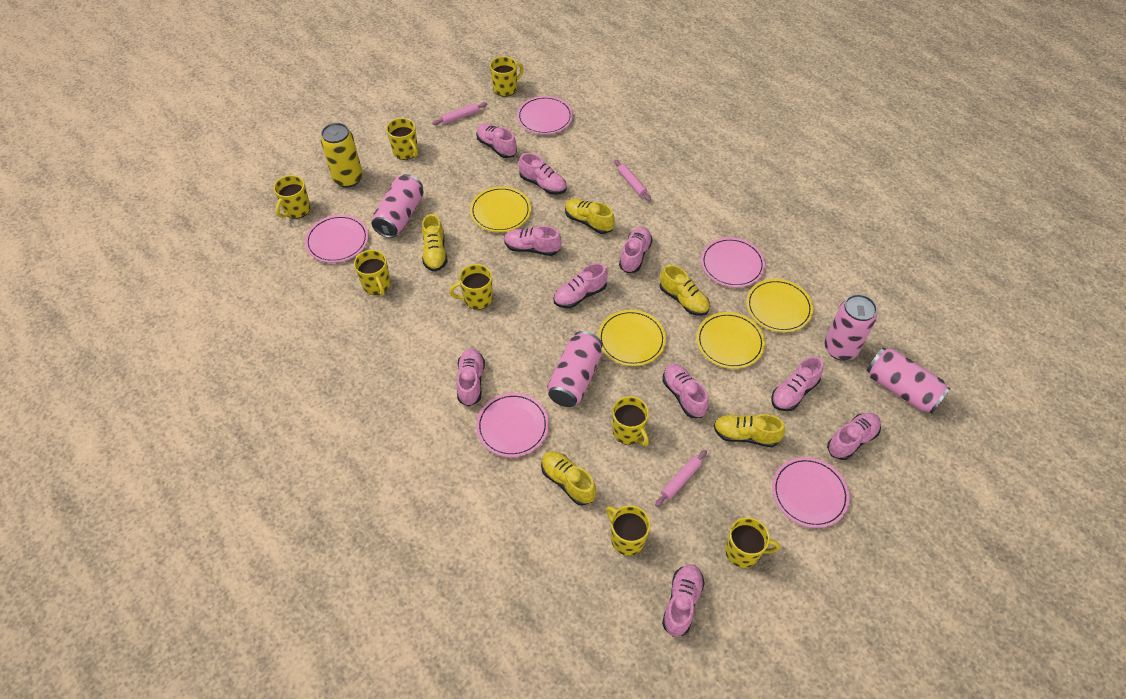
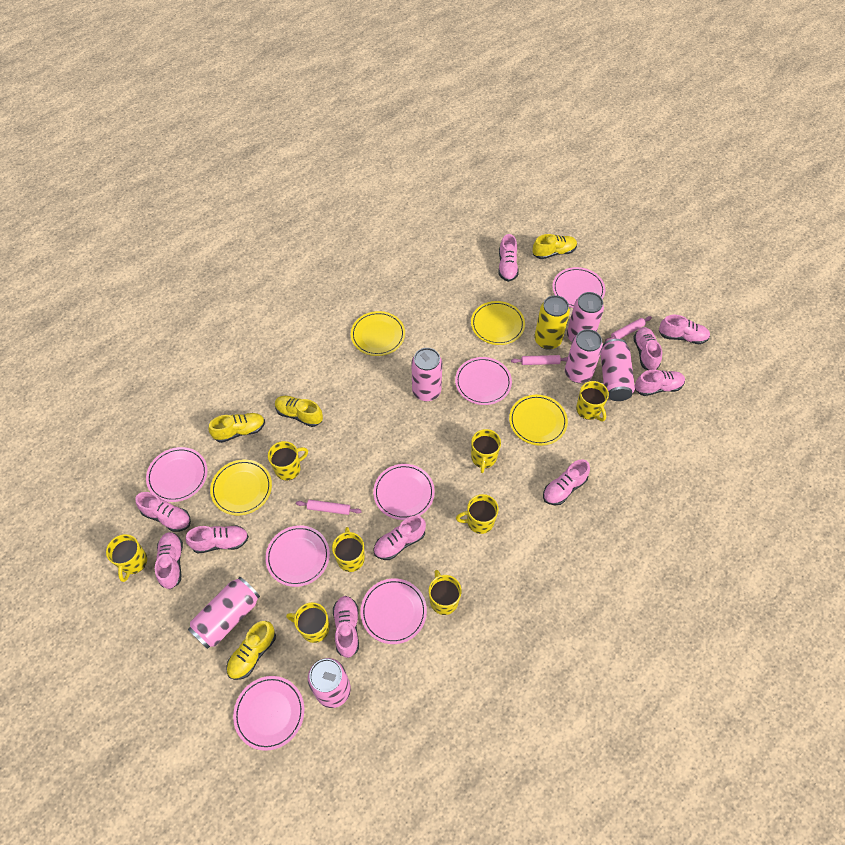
pink can: 4 -> 6
pink plate: 5 -> 7
yellow shoe: 5 -> 4

